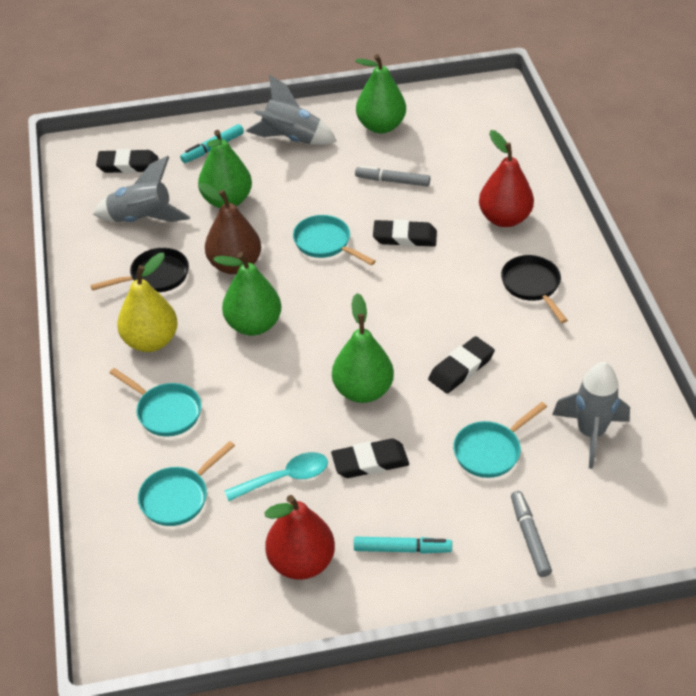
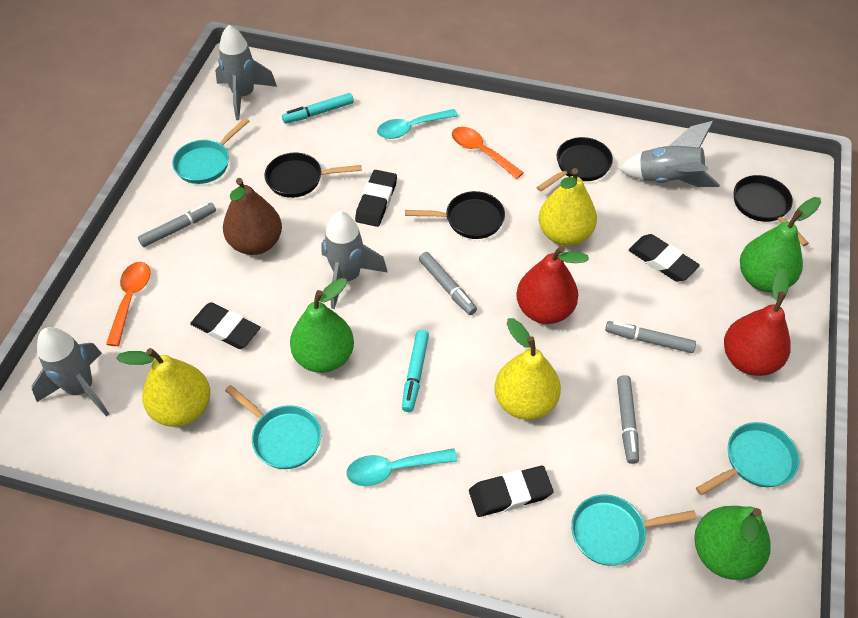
black pan: 2 -> 4
green pear: 4 -> 3
grey marker: 2 -> 4
grey rocket: 3 -> 4
orange spoon: 0 -> 2
turquoise spoon: 1 -> 2
yellow pear: 1 -> 3

